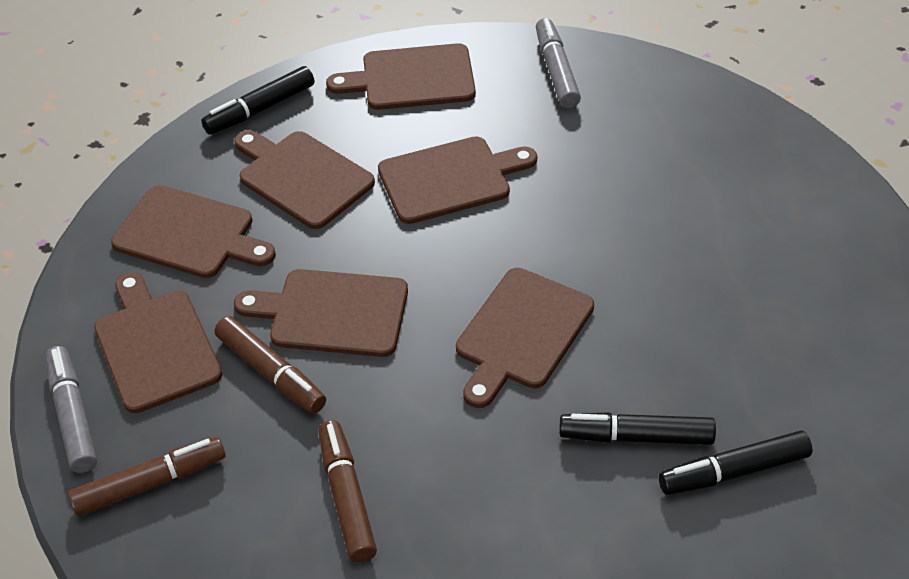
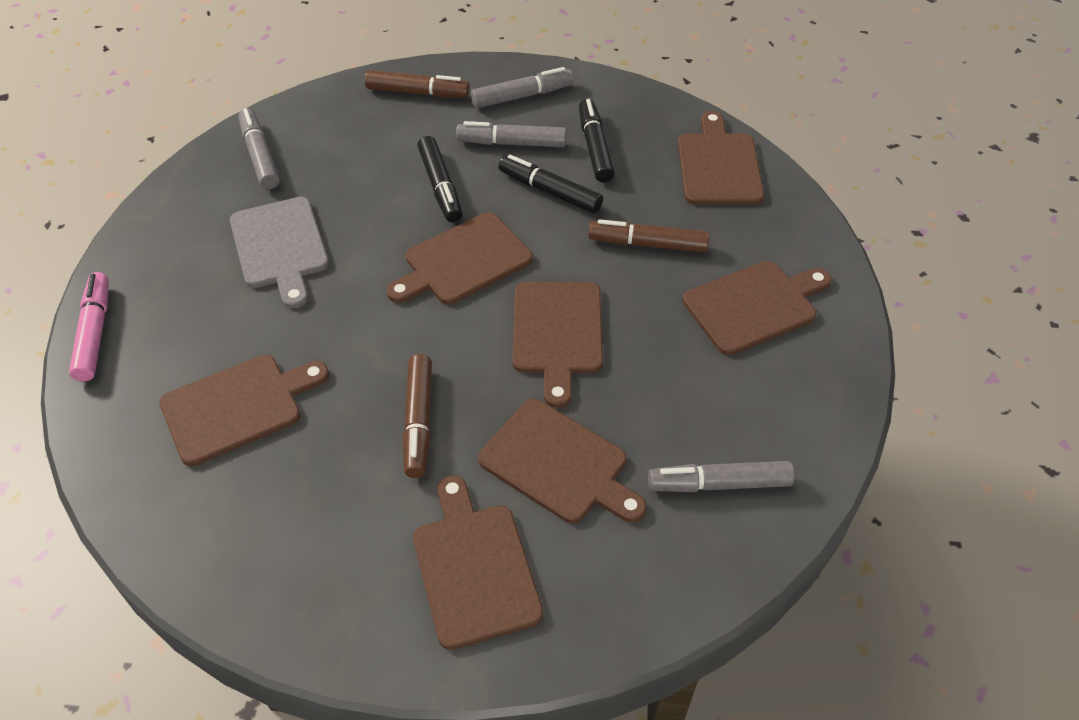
grey cutting board: 0 -> 1
grey marker: 2 -> 4
pink marker: 0 -> 1

